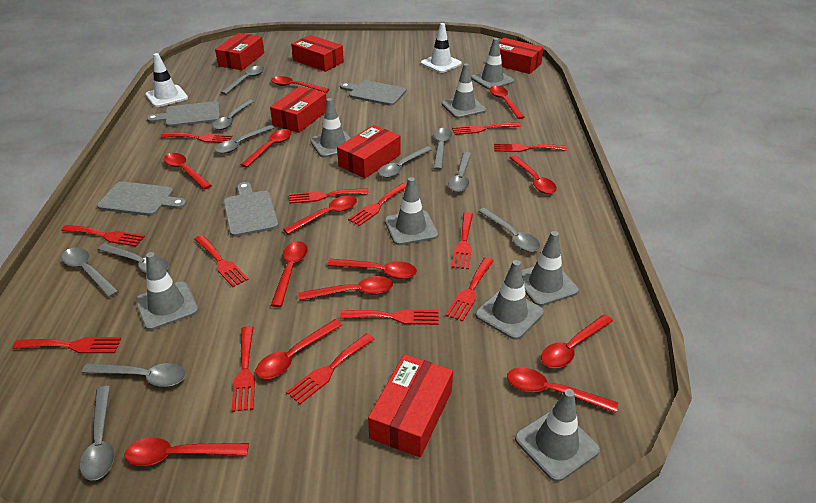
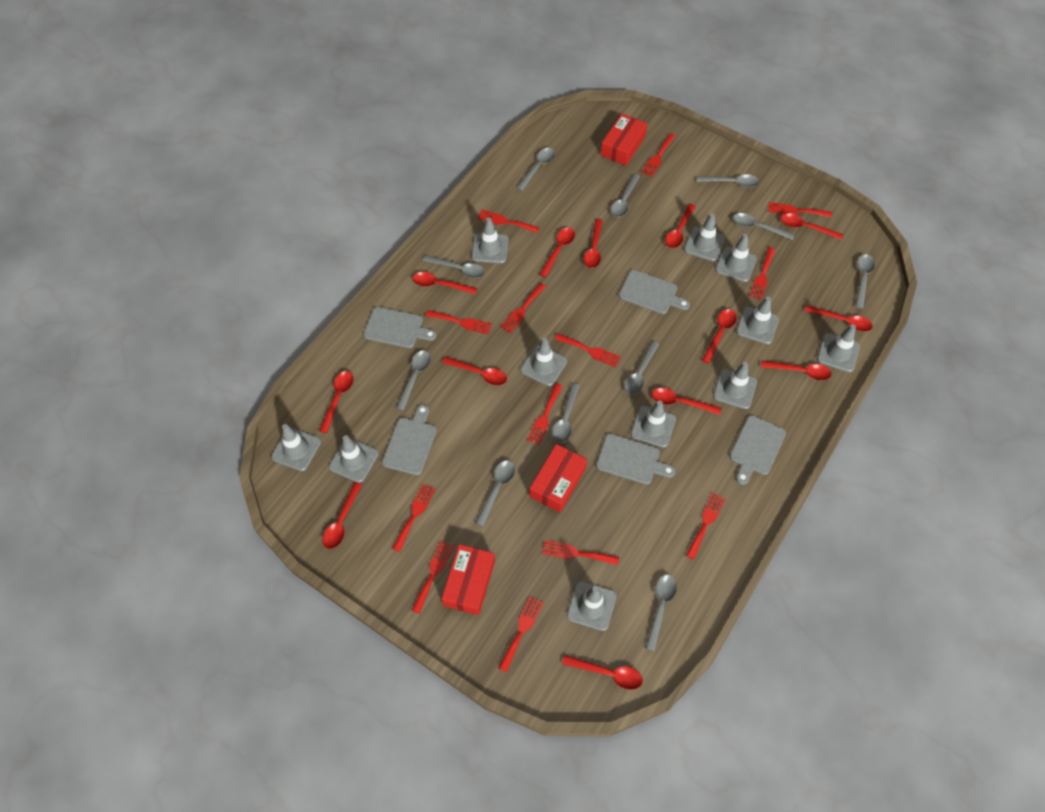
grey cutting board: 4 -> 5
grey traffic cone: 8 -> 11
red box: 6 -> 3
white traffic cone: 2 -> 0

